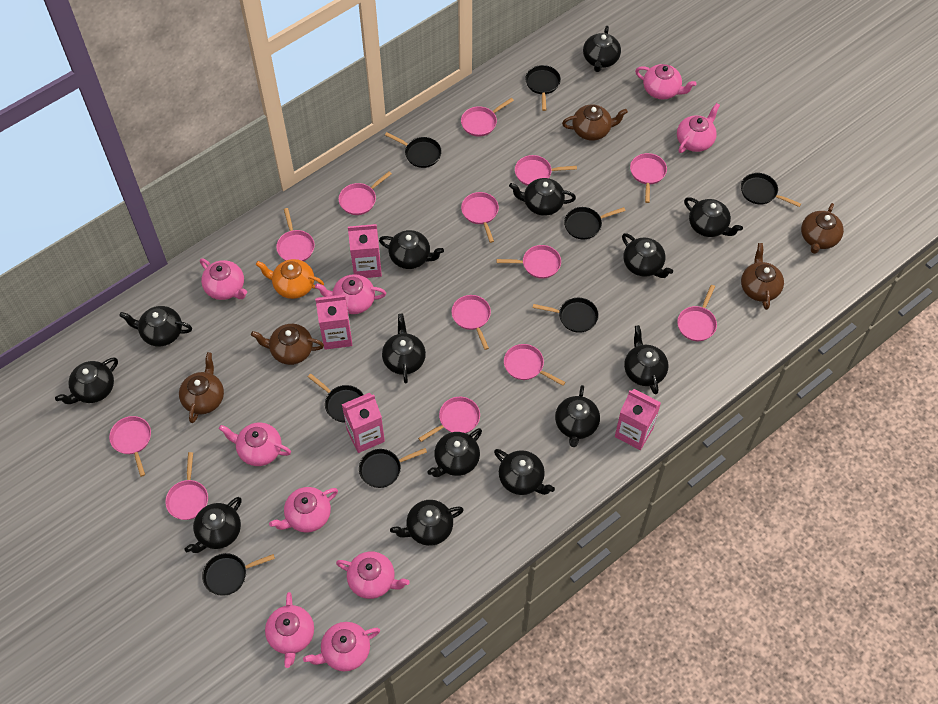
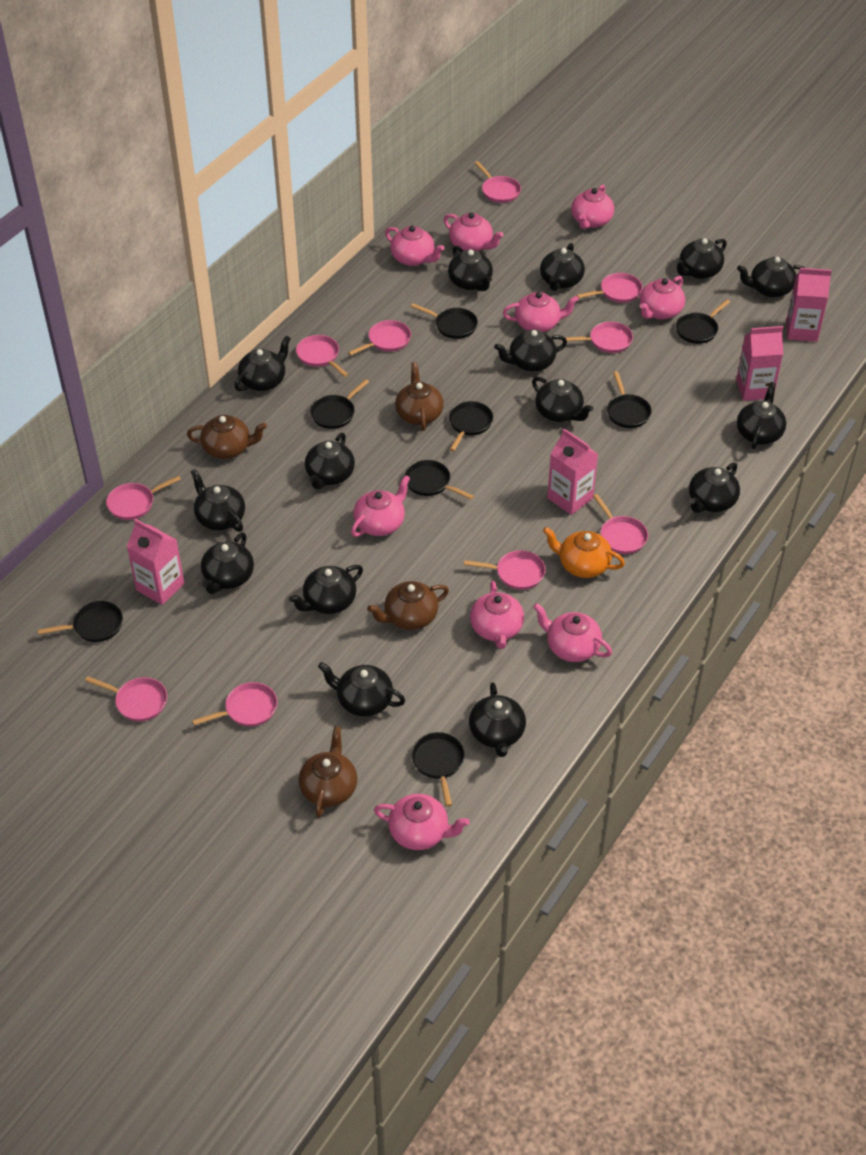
black teapot: 14 -> 15
brown teapot: 5 -> 4
pink pan: 13 -> 10

